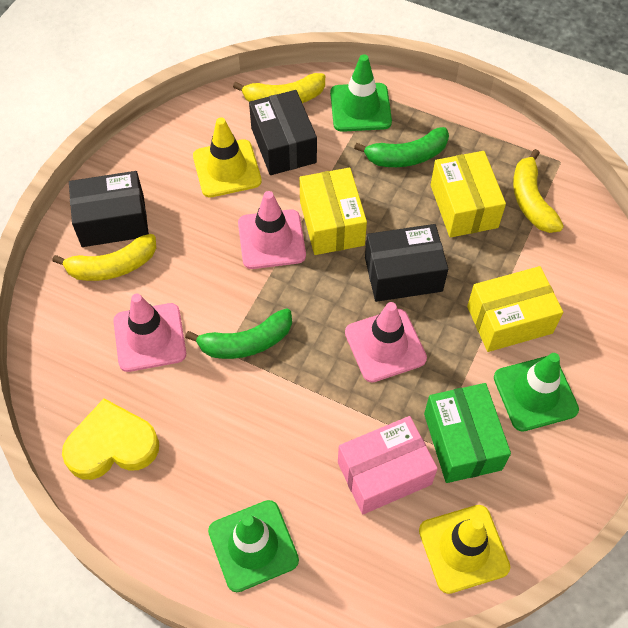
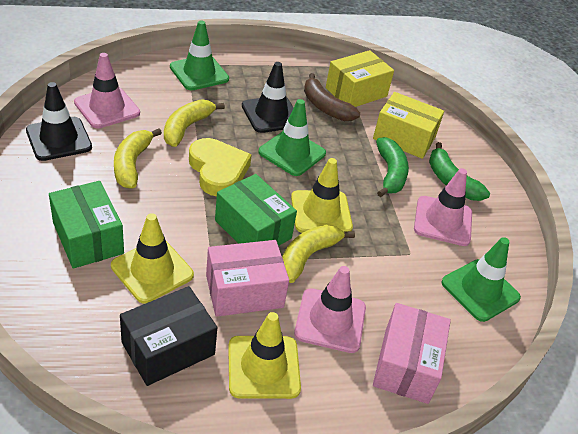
black box: 3 -> 1
black traffic cone: 0 -> 2
brown banana: 0 -> 1
green box: 1 -> 2
pink box: 1 -> 2
yellow box: 3 -> 2
yellow traffic cone: 2 -> 3

